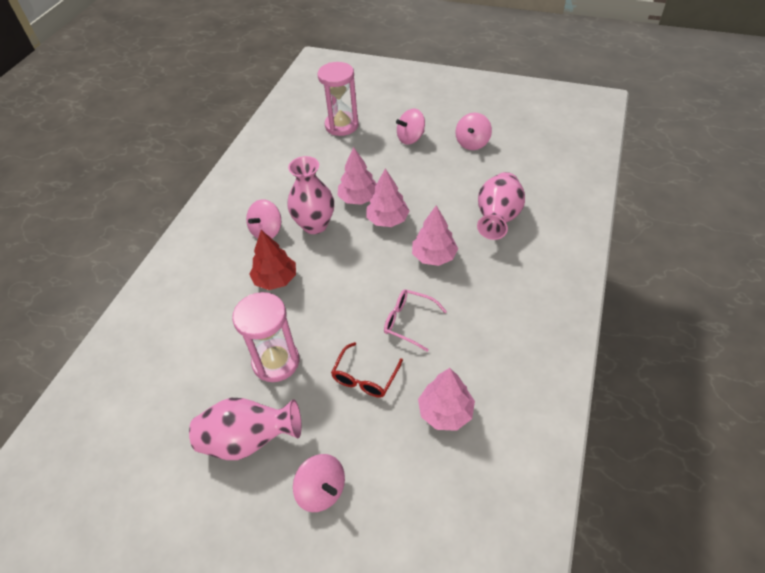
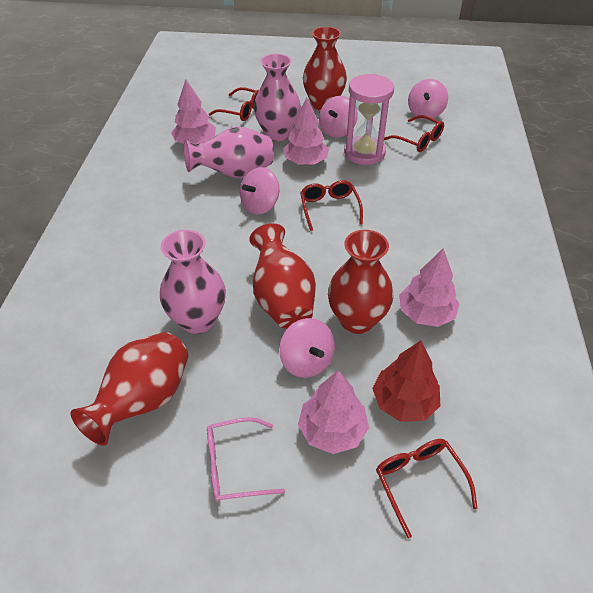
pink hourglass: 2 -> 1
red glasses: 1 -> 4
red vase: 0 -> 4

